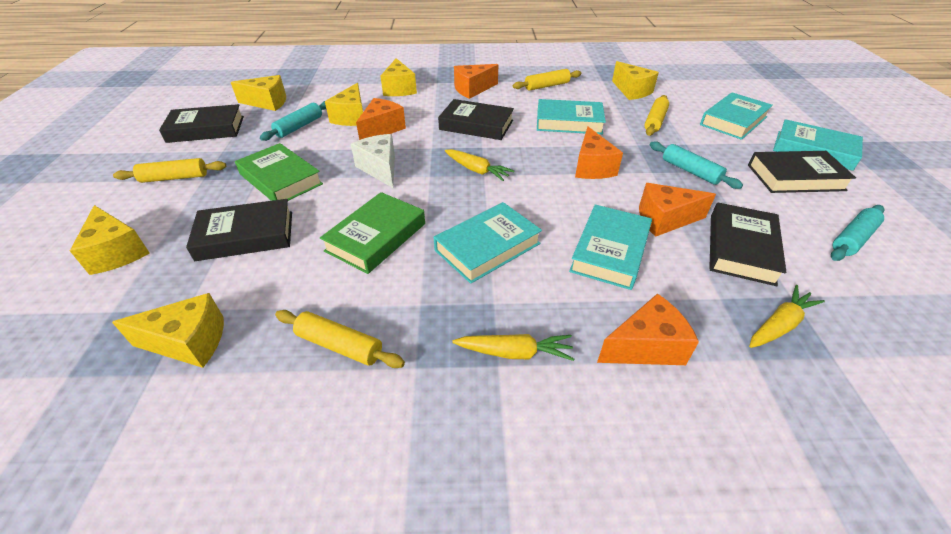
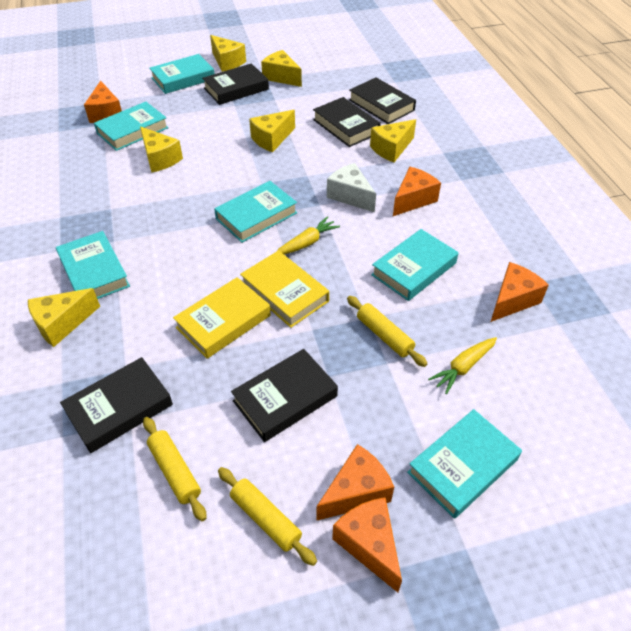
green book: 2 -> 0
turquoise book: 5 -> 6
turquoise rolling pin: 3 -> 0
yellow book: 0 -> 2
yellow carrot: 3 -> 2
yellow rolling pin: 4 -> 3

